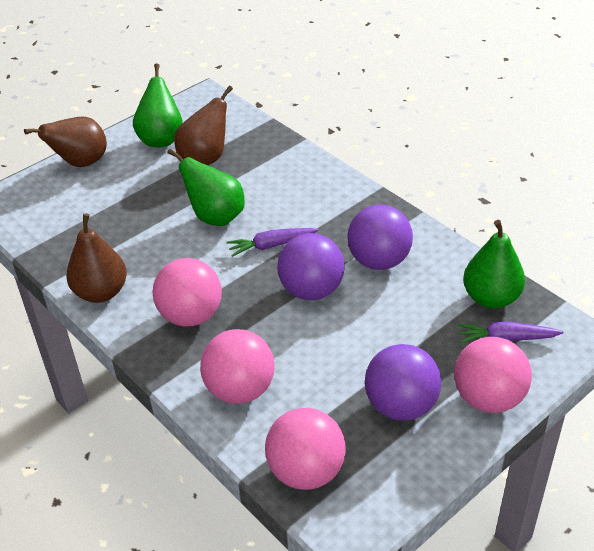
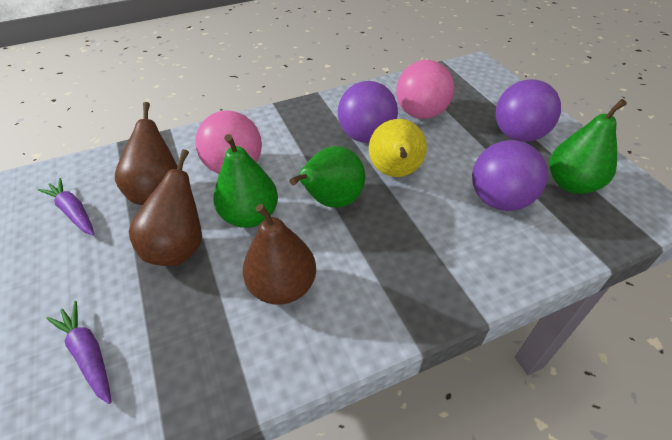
pink ball: 4 -> 2
yellow pear: 0 -> 1

